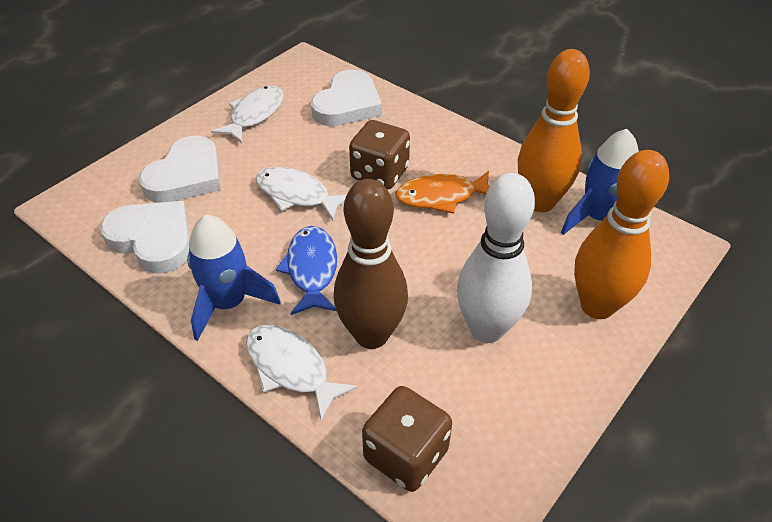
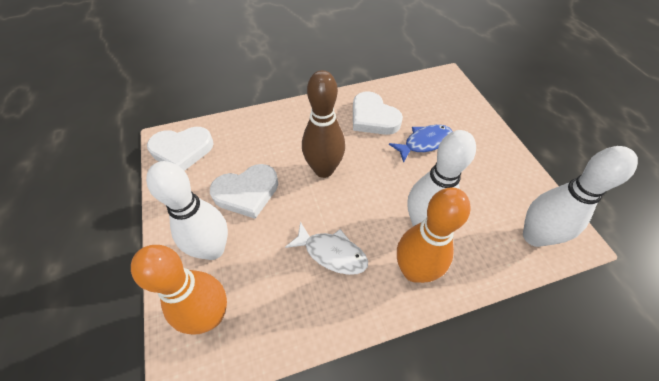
blue rocket: 2 -> 0
brown dice: 2 -> 0
orange fish: 1 -> 0
white bowling pin: 1 -> 3
white fish: 3 -> 1

